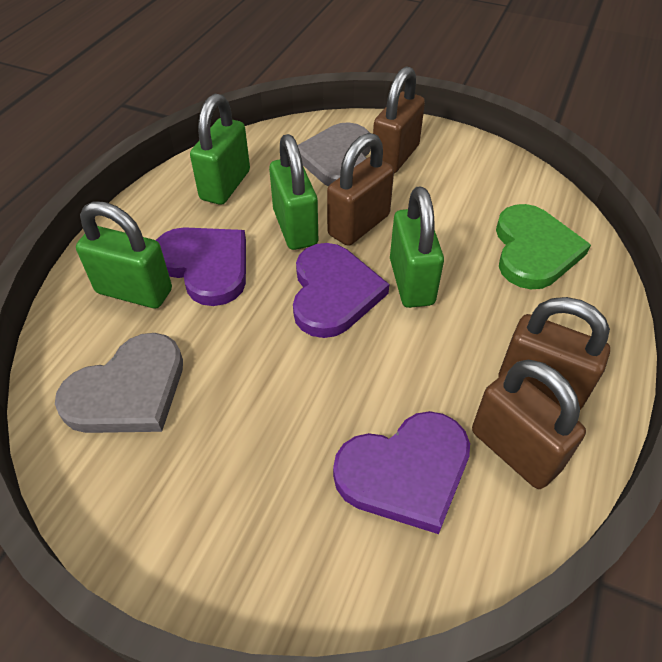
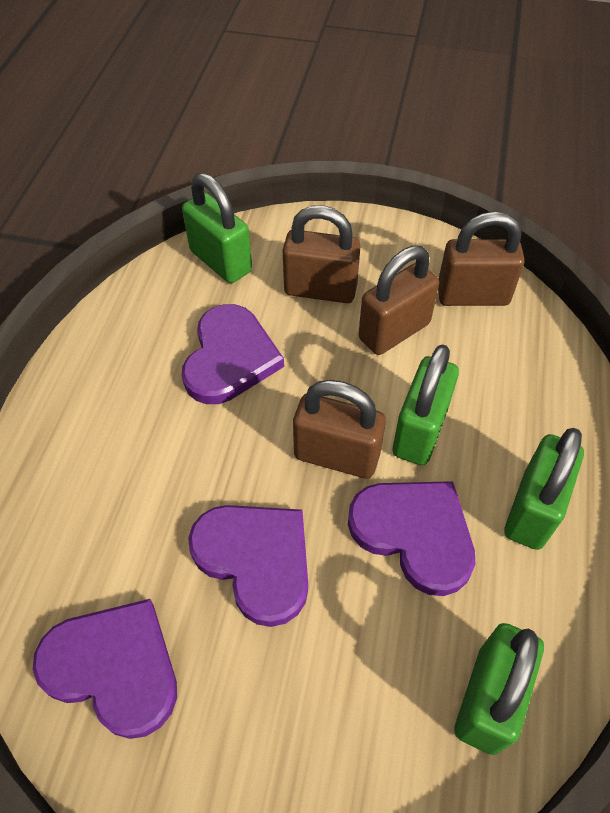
green heart: 1 -> 0
grey heart: 2 -> 0
purple heart: 3 -> 4

